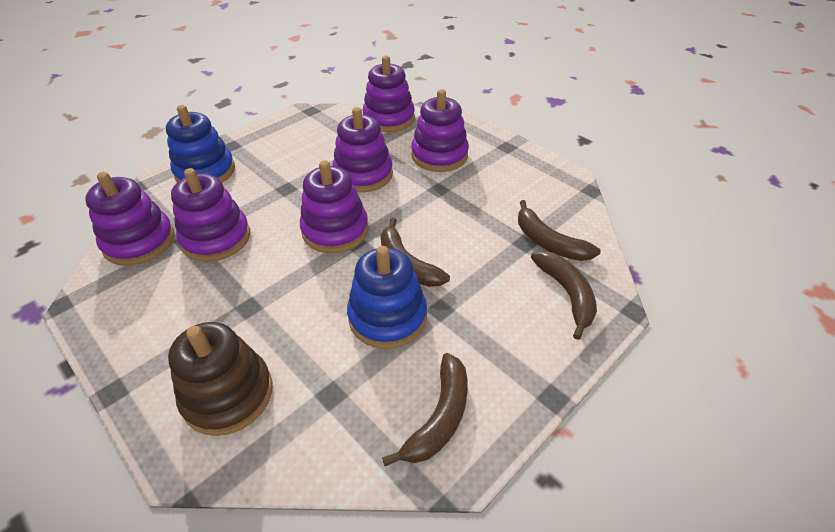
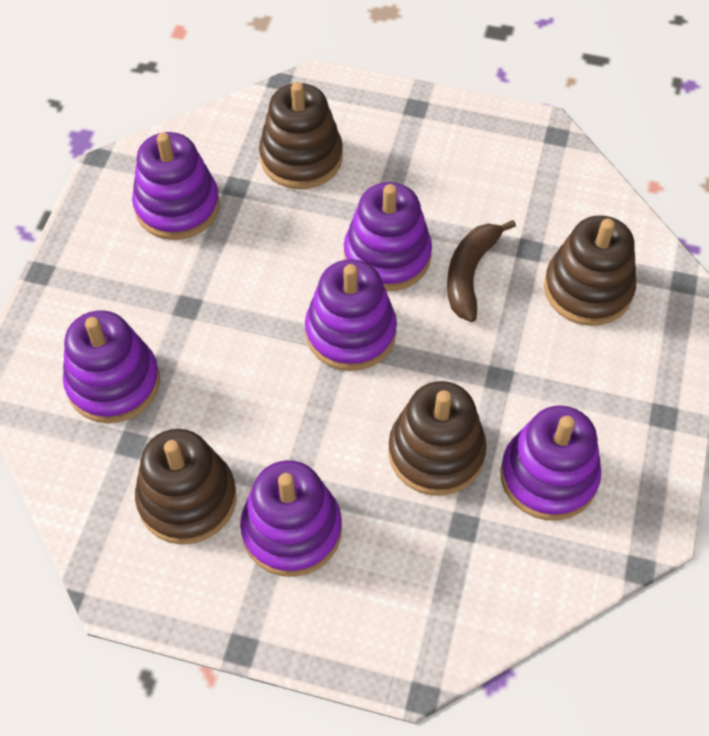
blue stacking toy: 2 -> 0
brown banana: 4 -> 1
brown stacking toy: 1 -> 4

